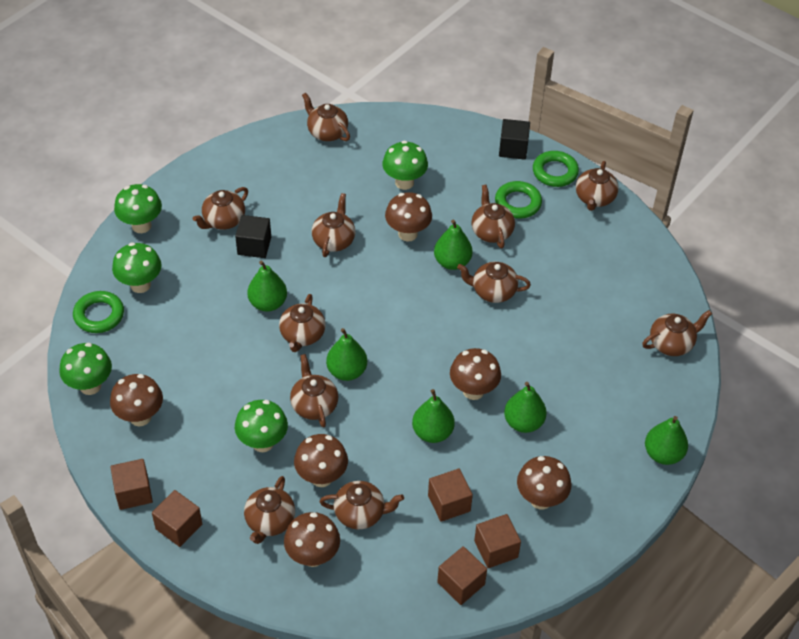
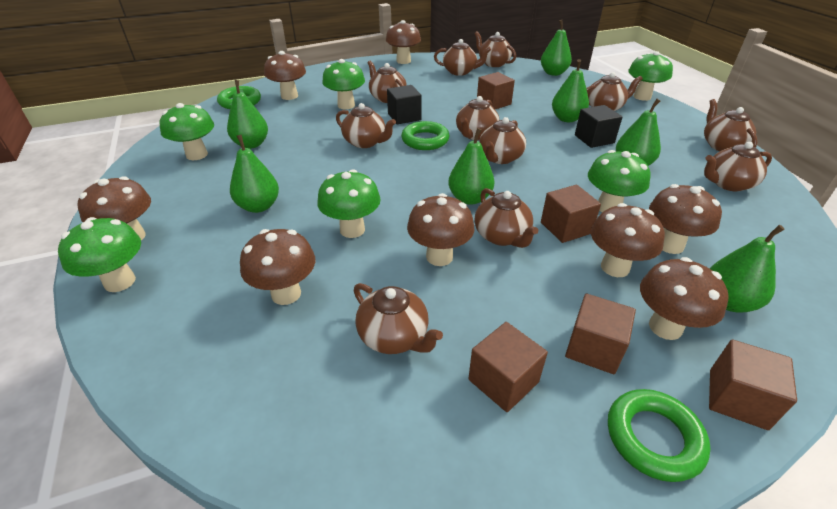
brown mushroom: 6 -> 8
green mushroom: 5 -> 6
green pear: 6 -> 7

